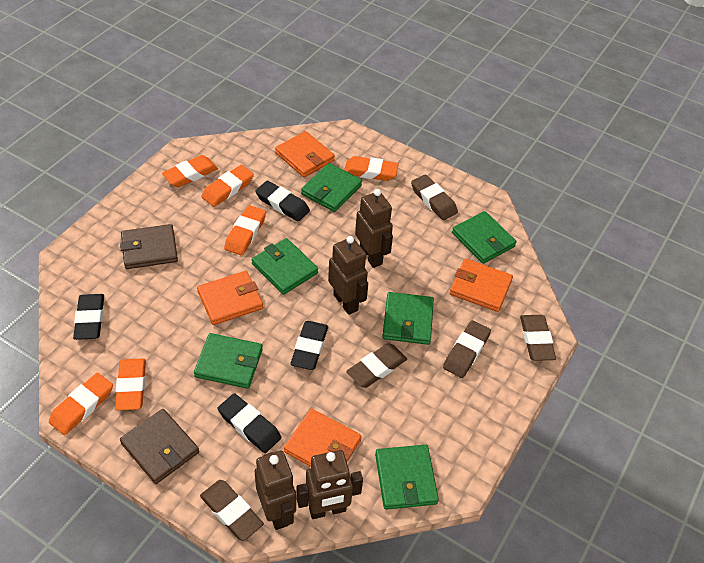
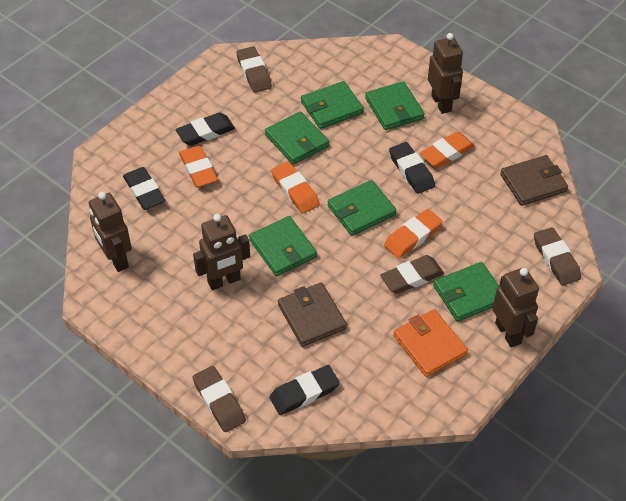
brown eraser: 5 -> 4
orange eraser: 6 -> 4
orange wallet: 4 -> 1

